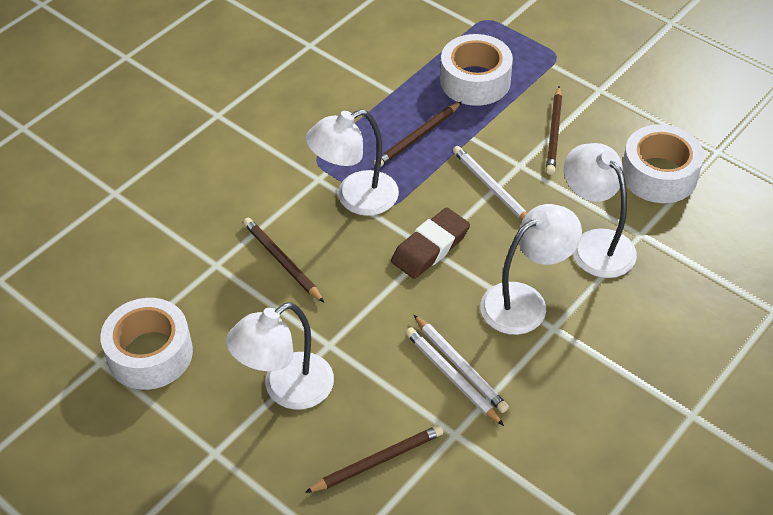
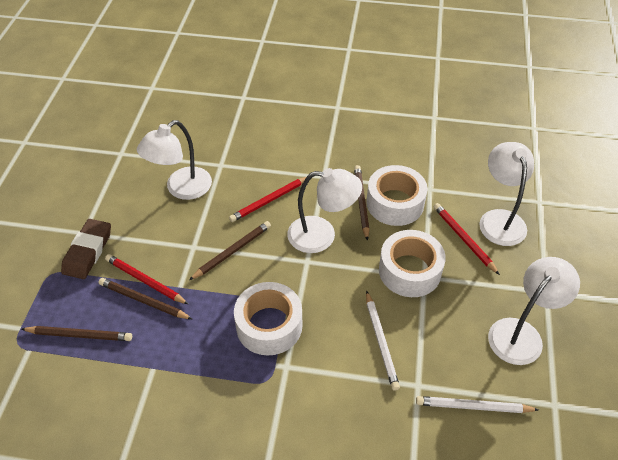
red pencil: 0 -> 3
white pencil: 3 -> 2

